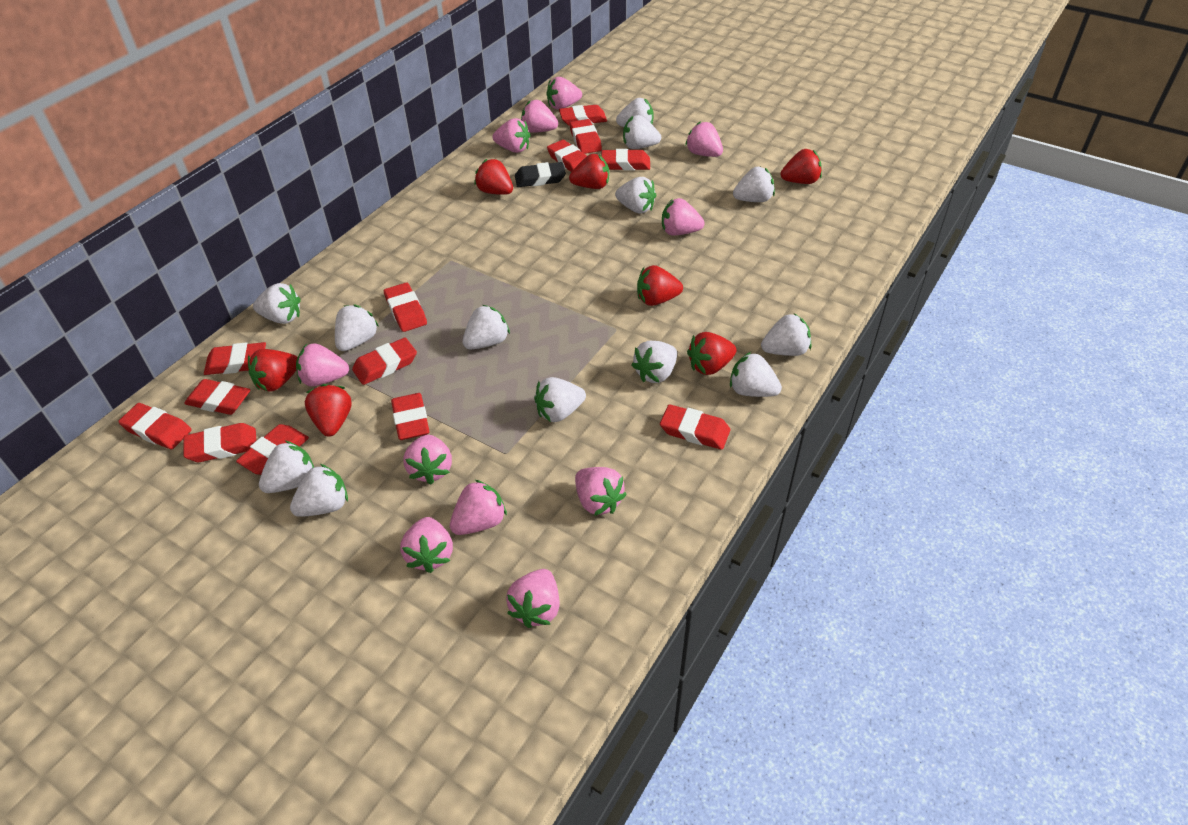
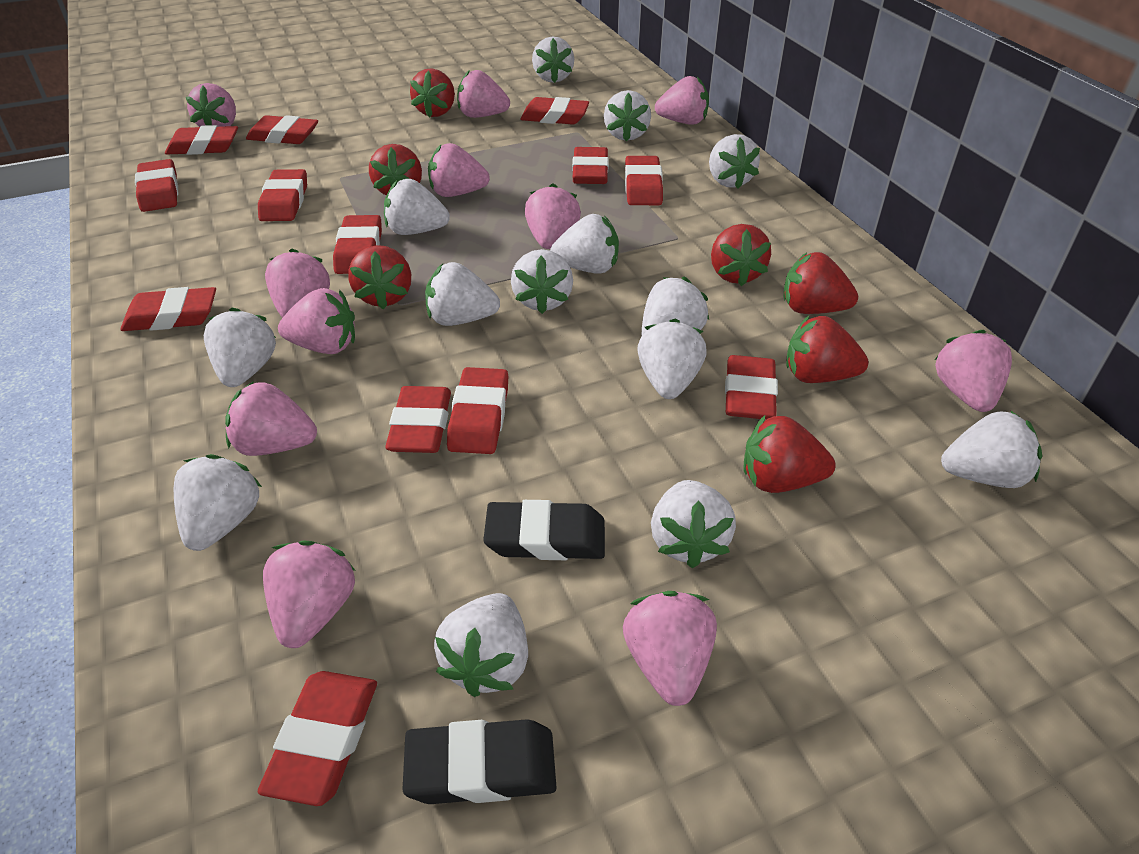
black eraser: 1 -> 2
white strawberry: 13 -> 14

